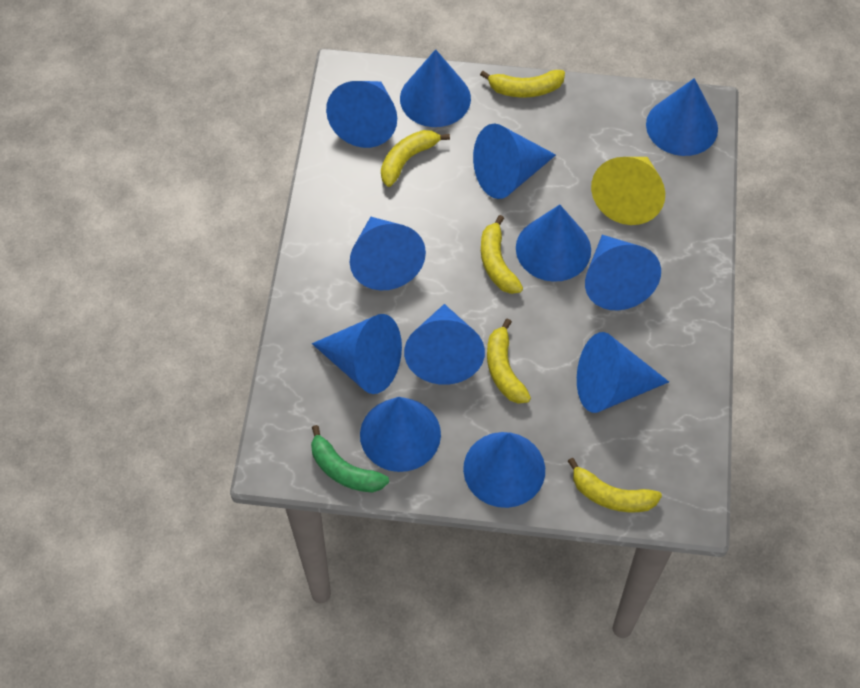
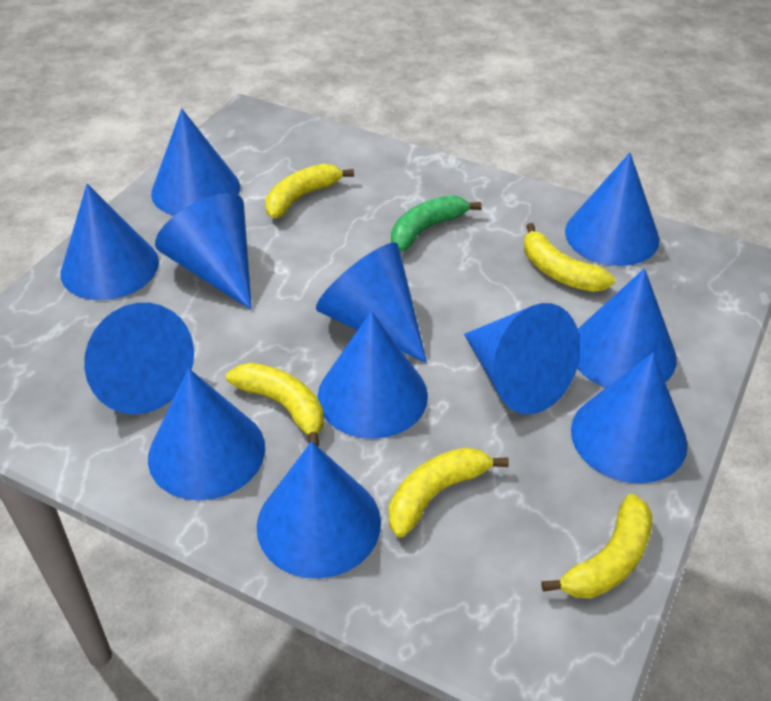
yellow cone: 1 -> 0

